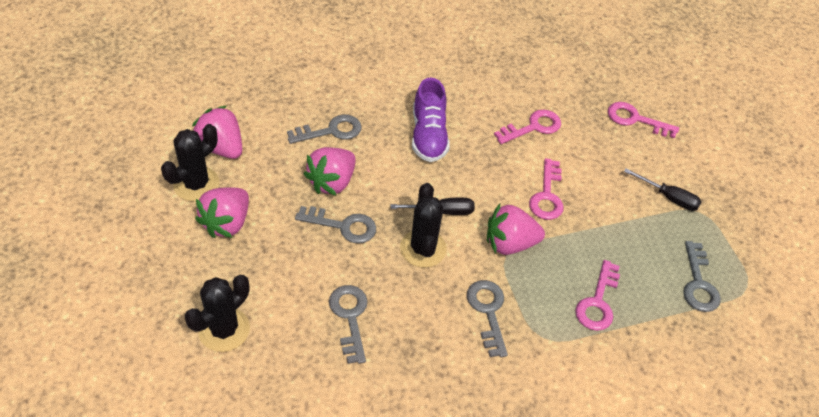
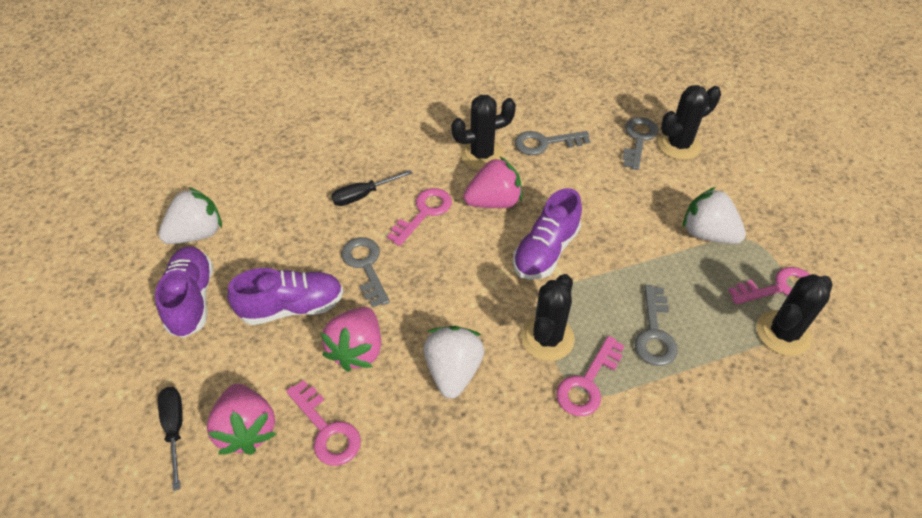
black cactus: 3 -> 4
grey key: 5 -> 4
pink strawberry: 4 -> 3
purple shoe: 1 -> 3
white strawberry: 0 -> 3

